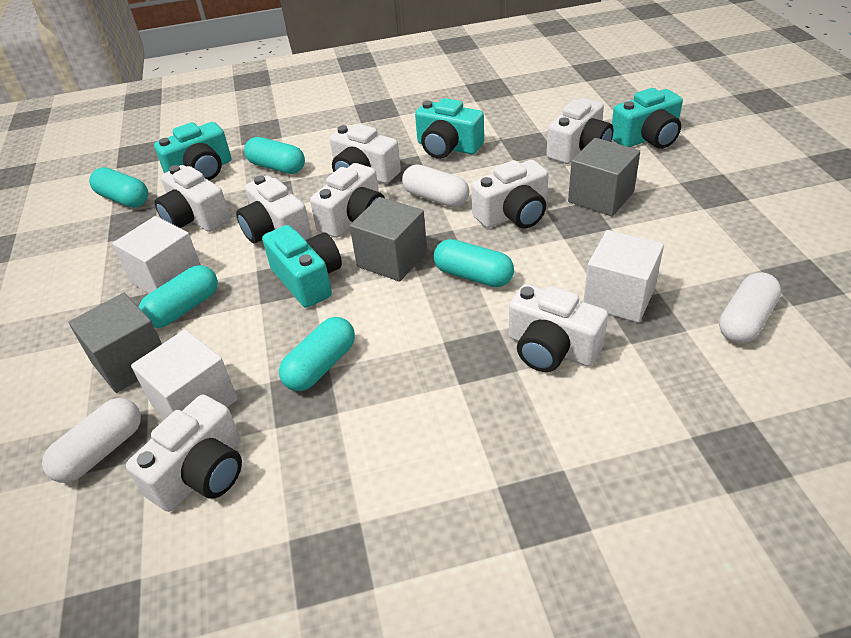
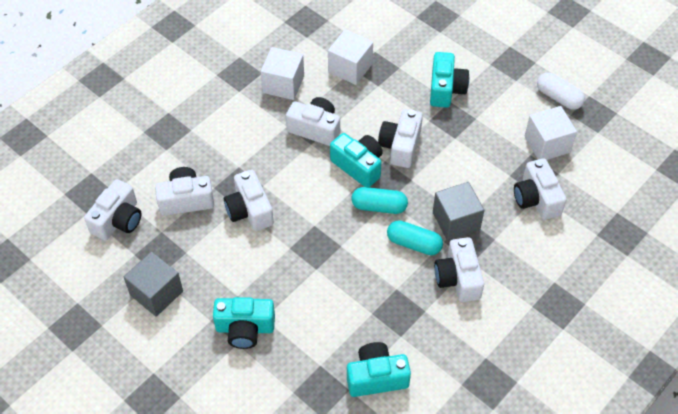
grey cube: 3 -> 2
turquoise capsule: 5 -> 2
white camera: 8 -> 7
white capsule: 3 -> 1

